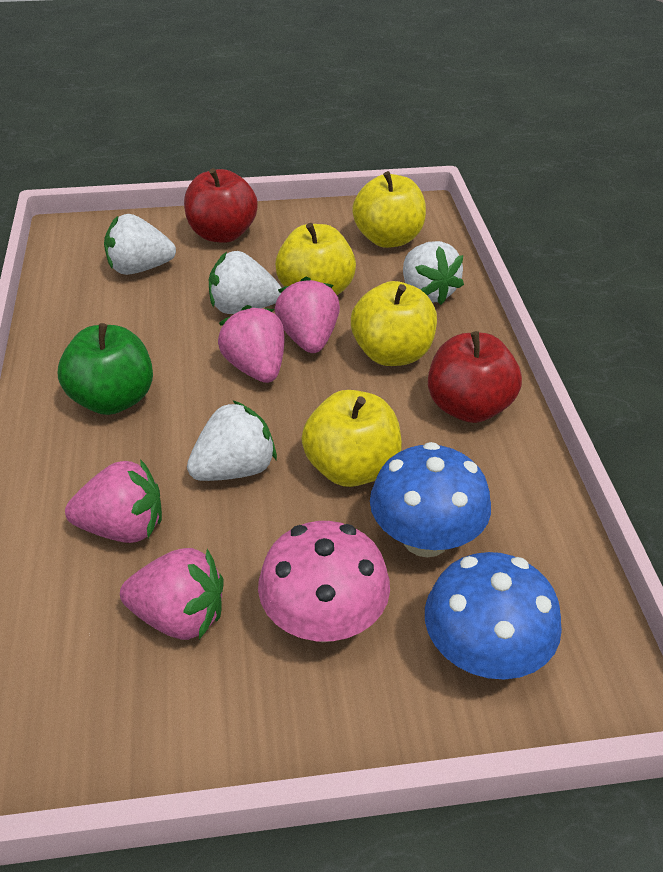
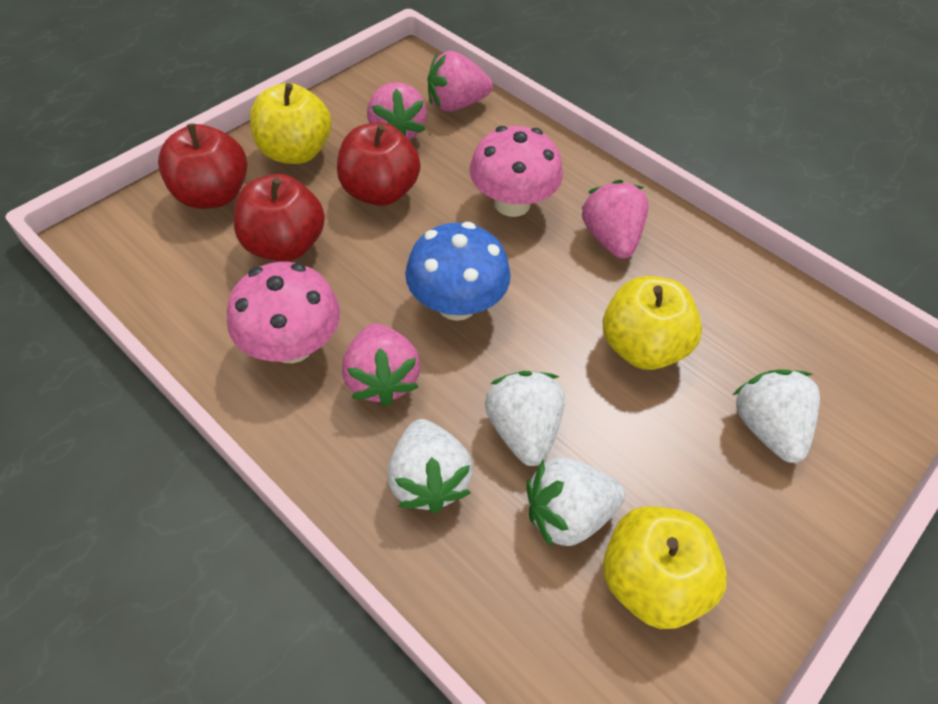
blue mushroom: 2 -> 1
green apple: 1 -> 0
pink mushroom: 1 -> 2
red apple: 2 -> 3
yellow apple: 4 -> 3

